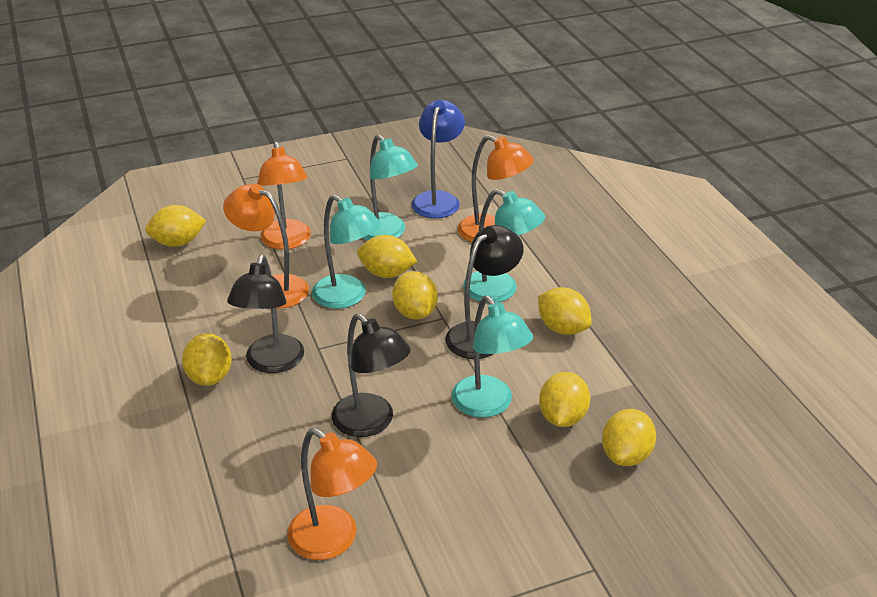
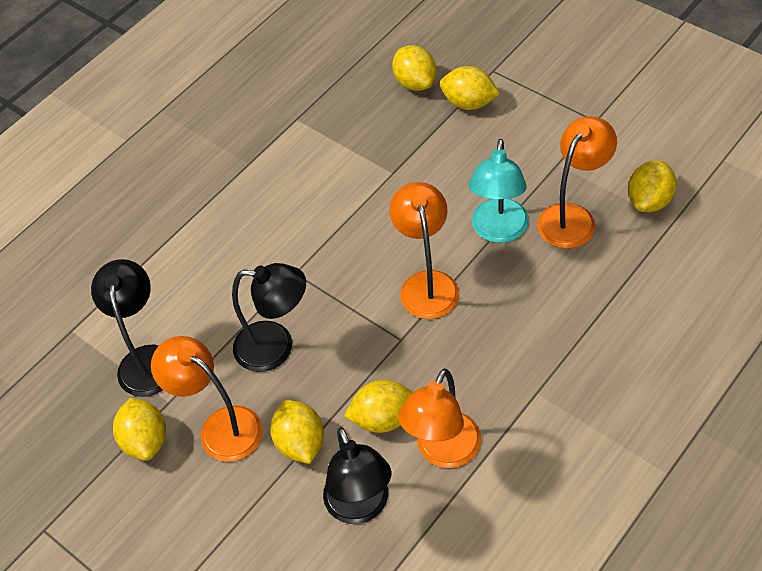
blue lamp: 1 -> 0
turquoise lamp: 4 -> 1
yellow lemon: 7 -> 6

